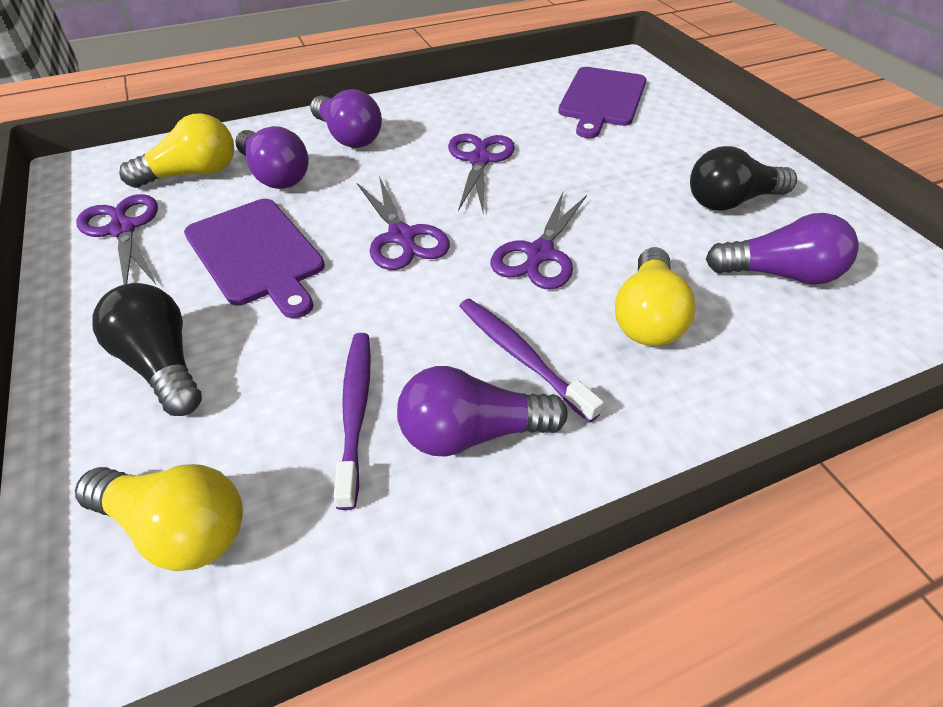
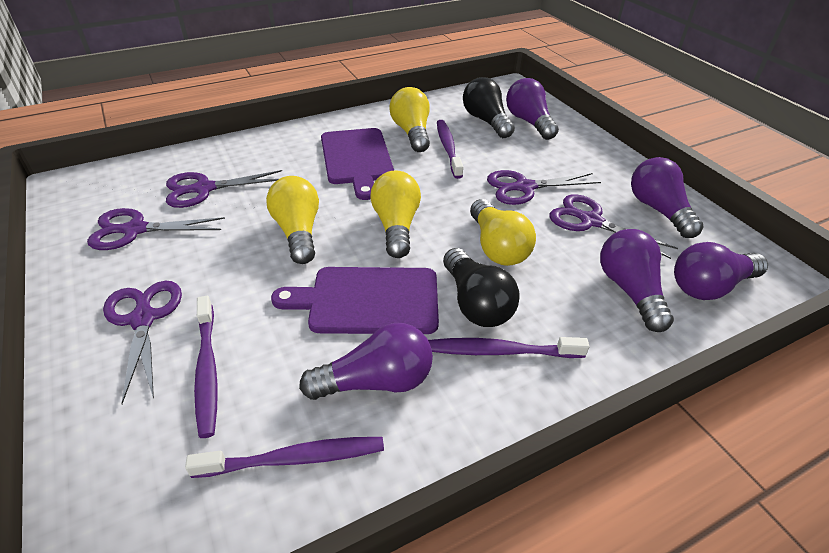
purple light bulb: 4 -> 5
purple scissors: 4 -> 5
purple toothbrush: 2 -> 4
yellow light bulb: 3 -> 4

